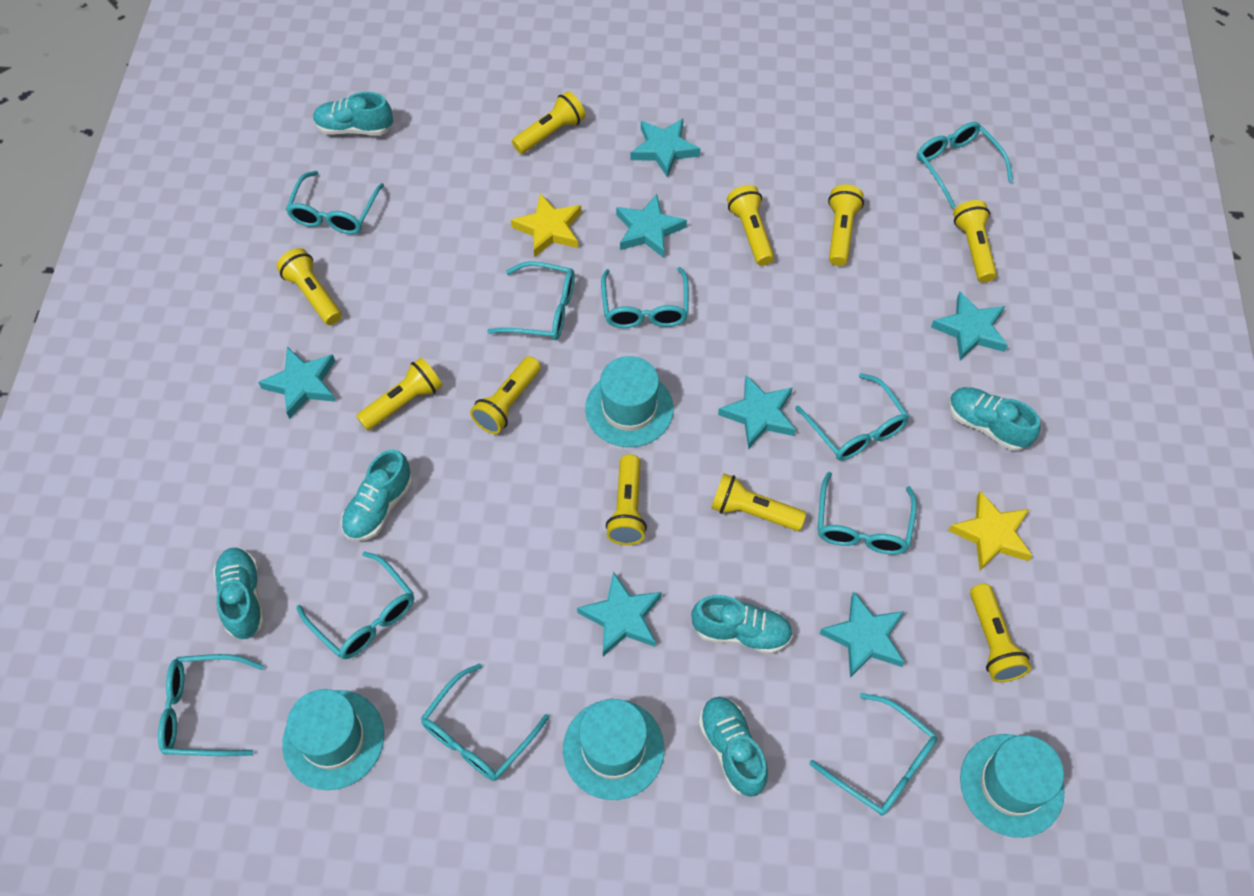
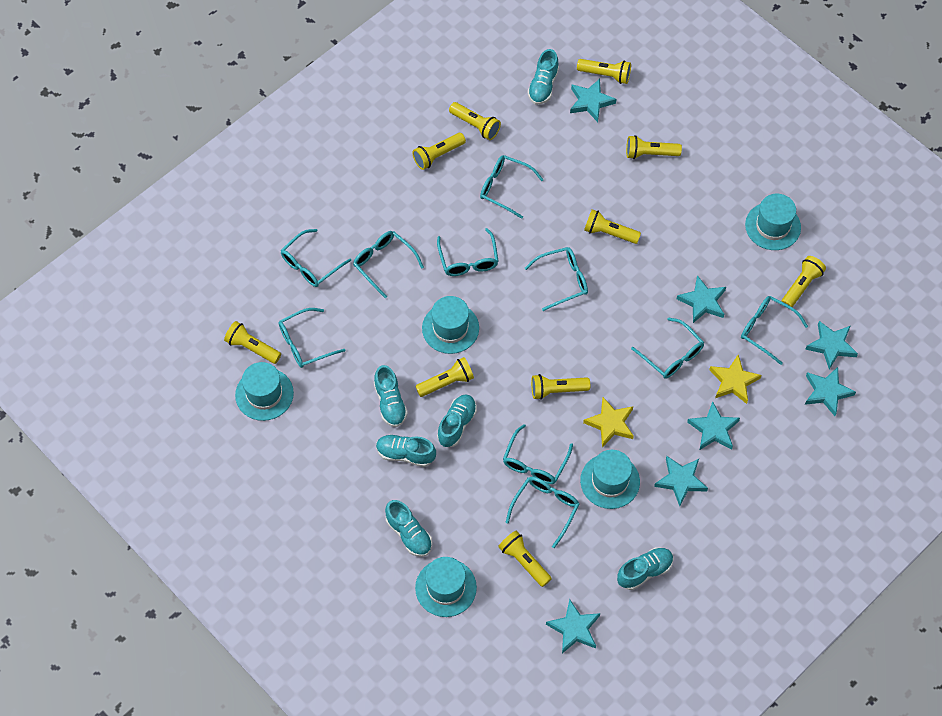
turquoise hat: 4 -> 5

